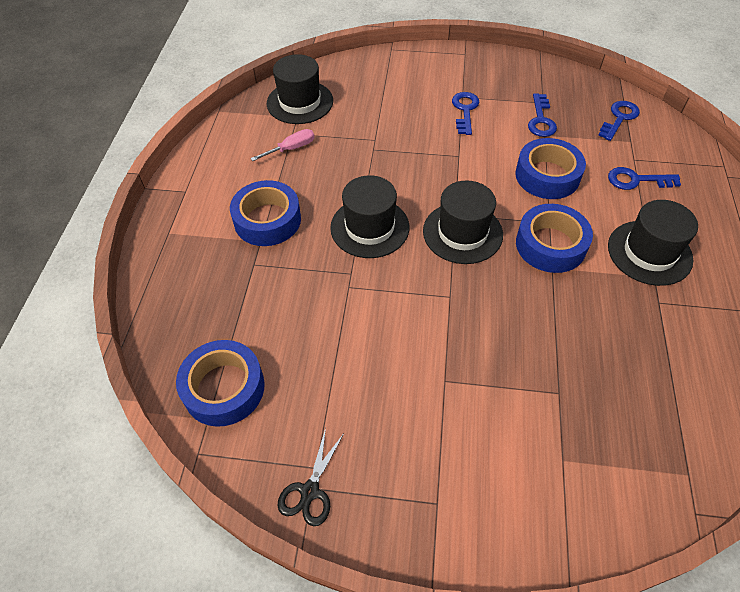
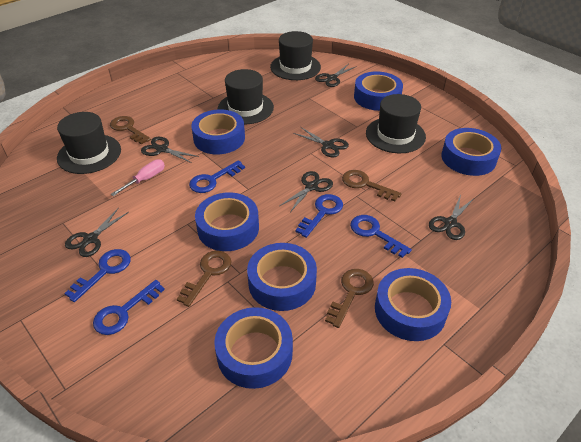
black scissors: 1 -> 6
blue key: 4 -> 5
blue tape: 4 -> 7
brown key: 0 -> 4

